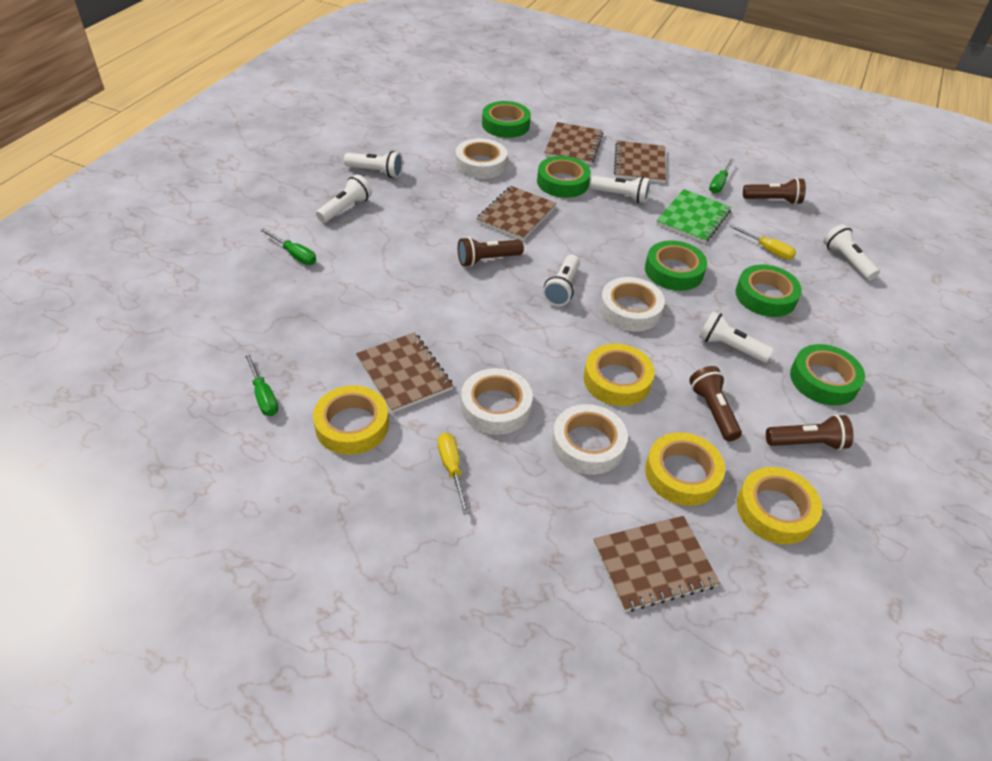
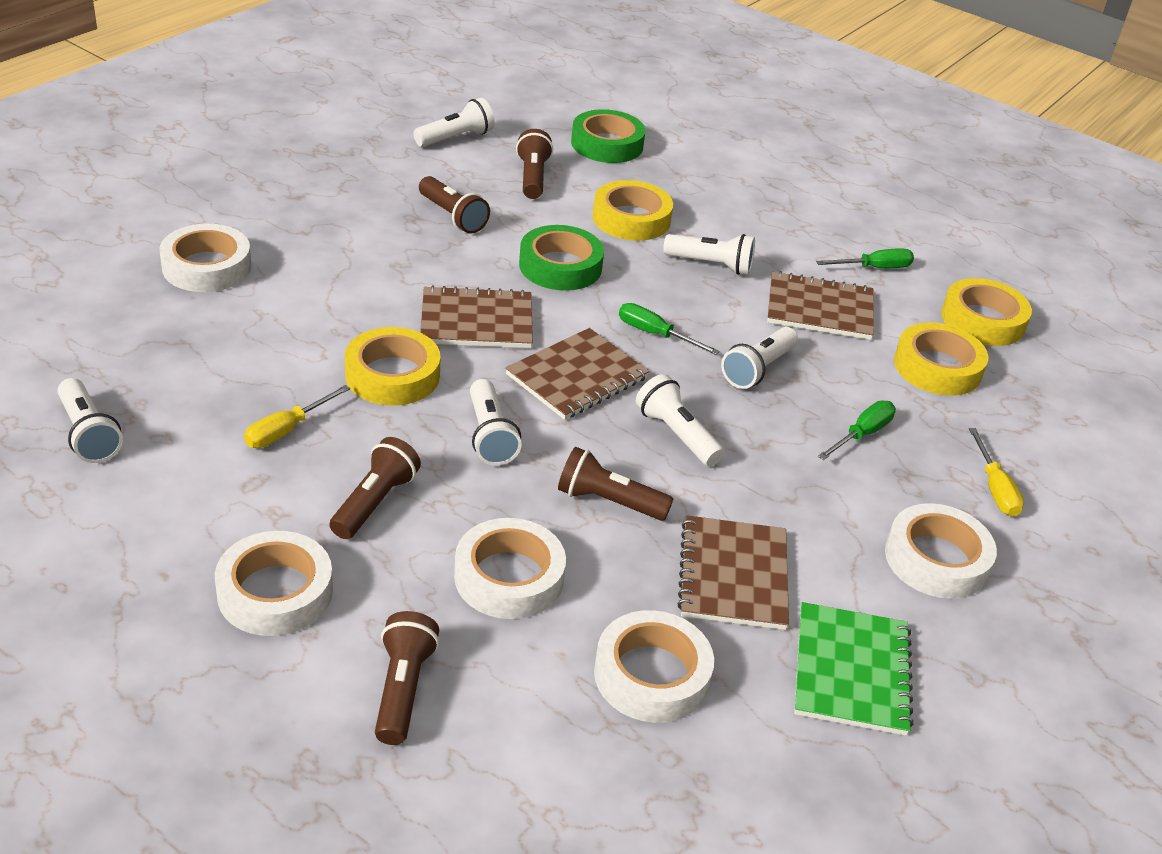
brown flashlight: 4 -> 5
brown notebook: 5 -> 4
green tape: 5 -> 2
white tape: 4 -> 5

